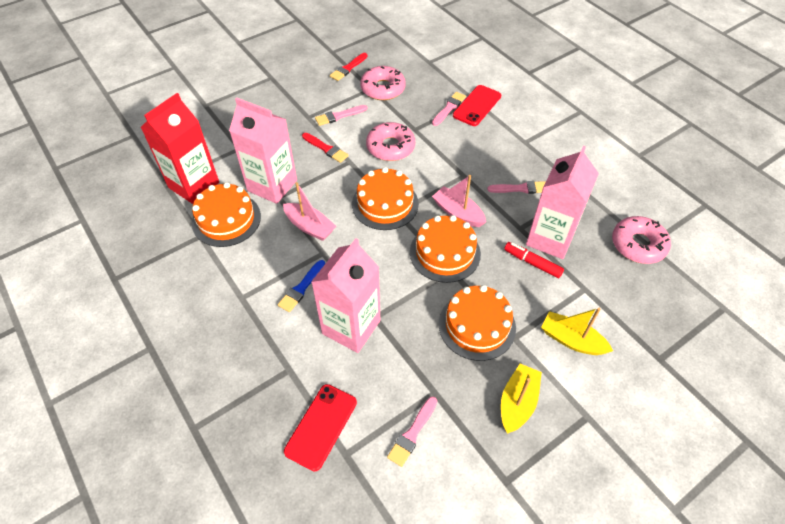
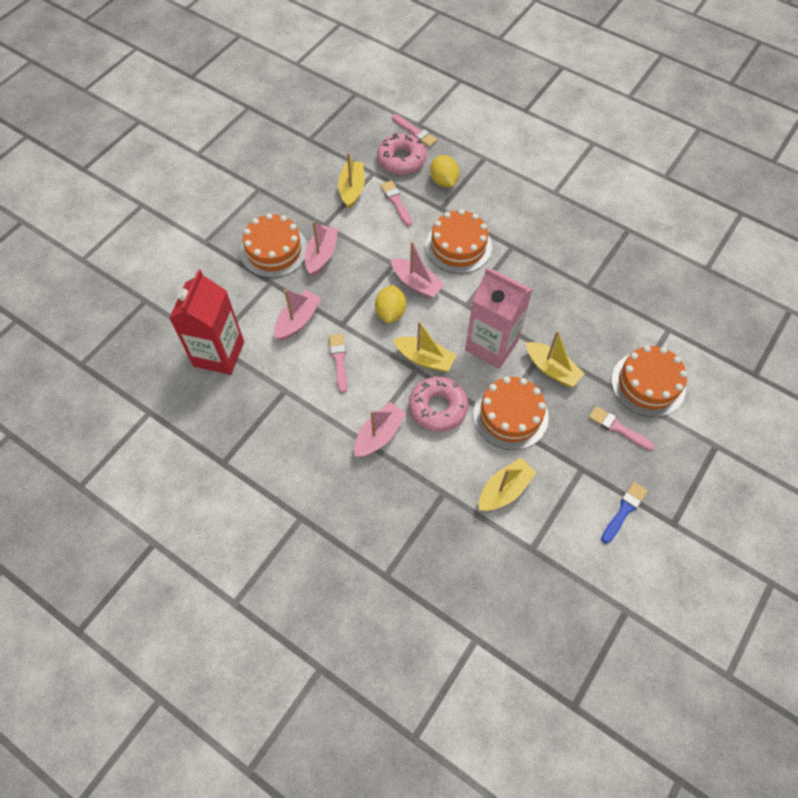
pink boat: 2 -> 4
pink carton: 3 -> 1
pink donut: 3 -> 2
red brush: 2 -> 0
red marker: 1 -> 0
red phone: 2 -> 0
yellow boat: 2 -> 4
yellow lemon: 0 -> 2

